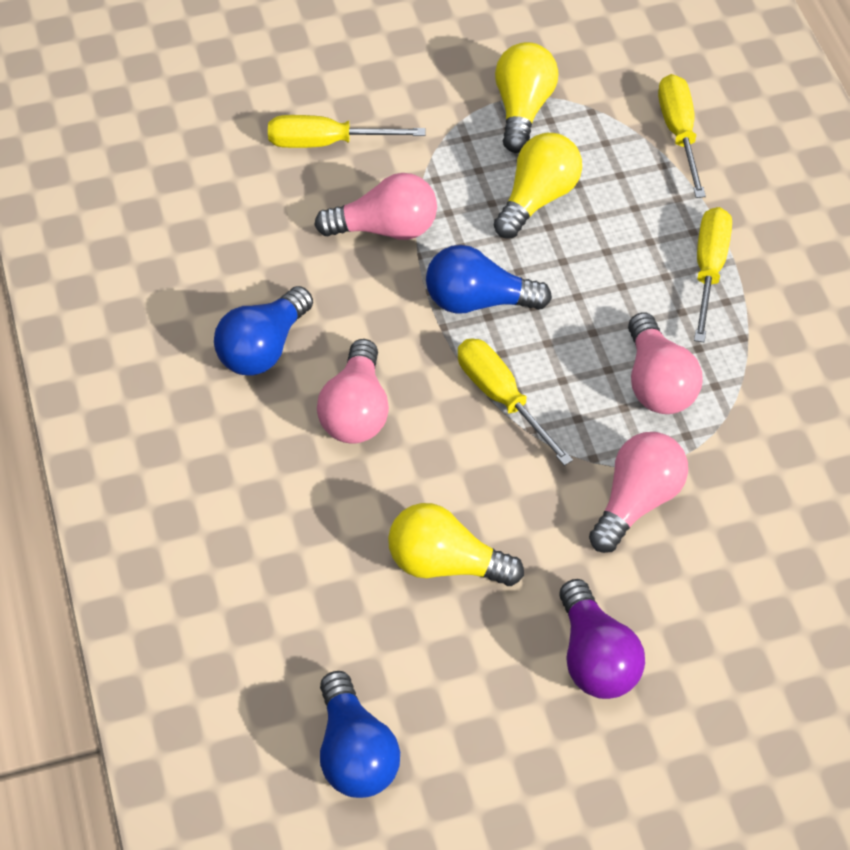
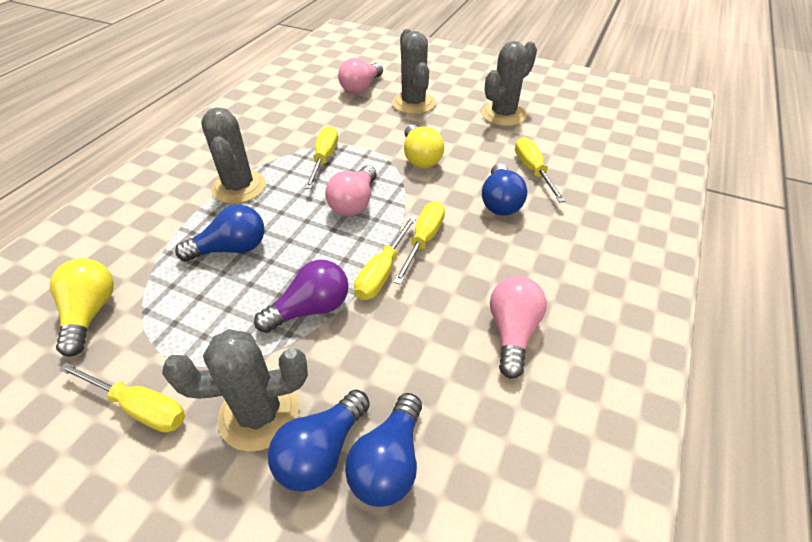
blue light bulb: 3 -> 4
grey cactus: 0 -> 4
pink light bulb: 4 -> 3
yellow light bulb: 3 -> 2
yellow screwdriver: 4 -> 5

